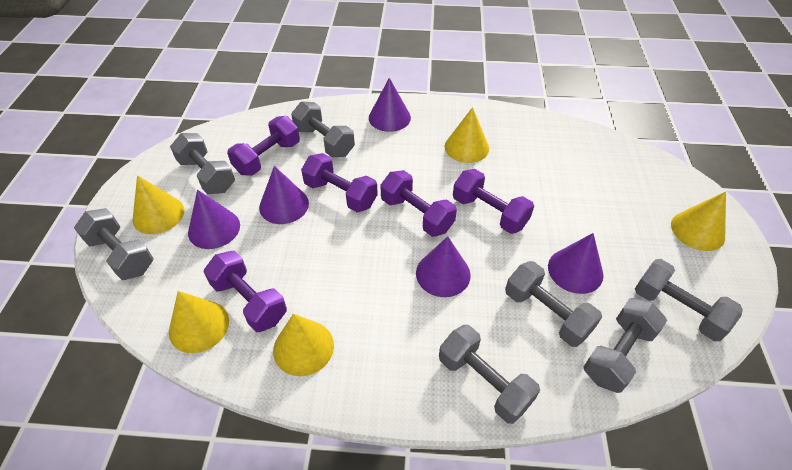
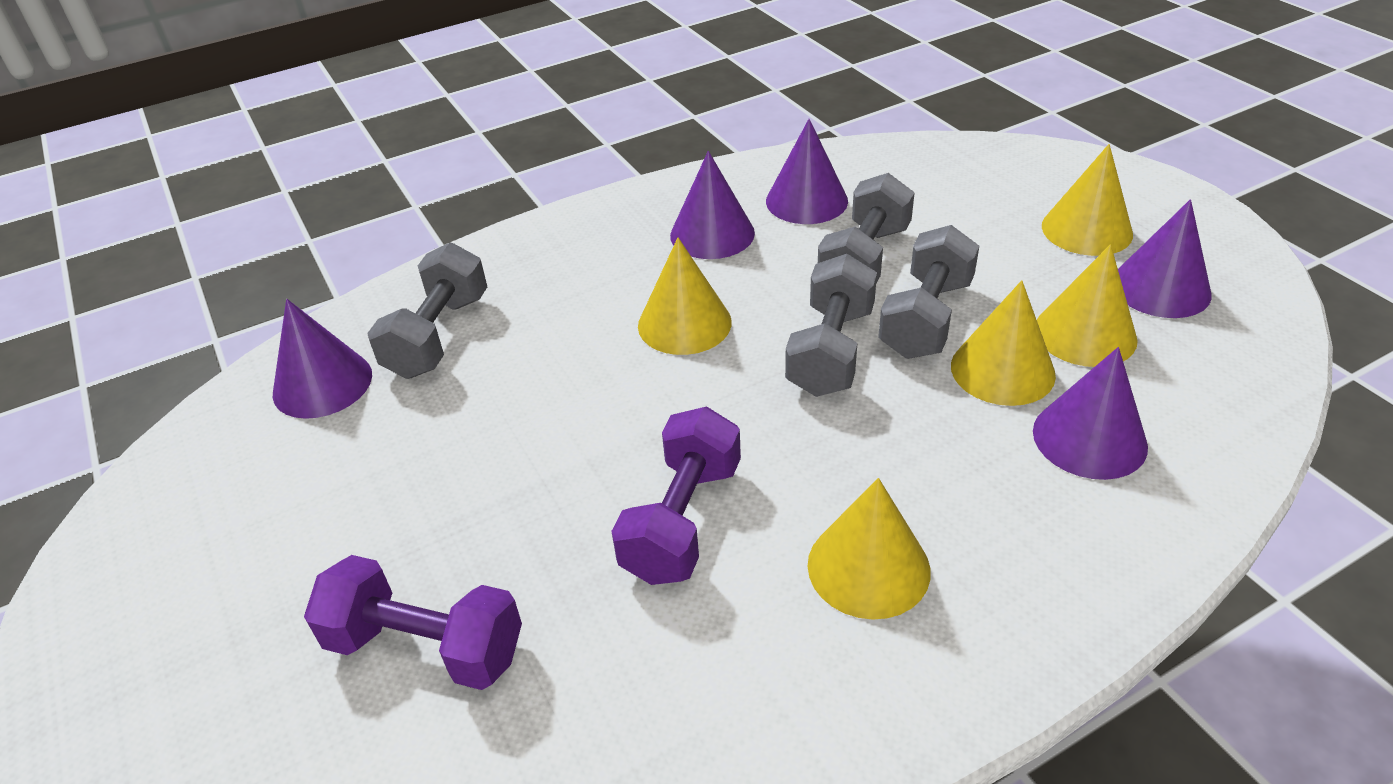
grey dumbbell: 7 -> 4
purple dumbbell: 5 -> 2

